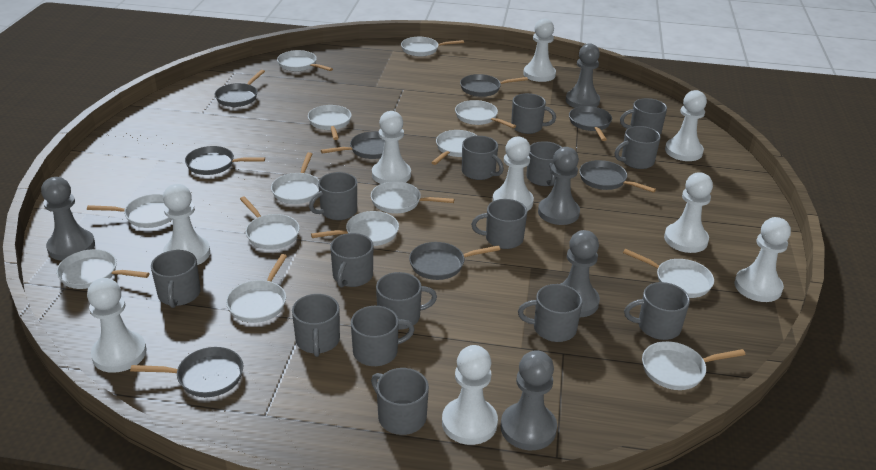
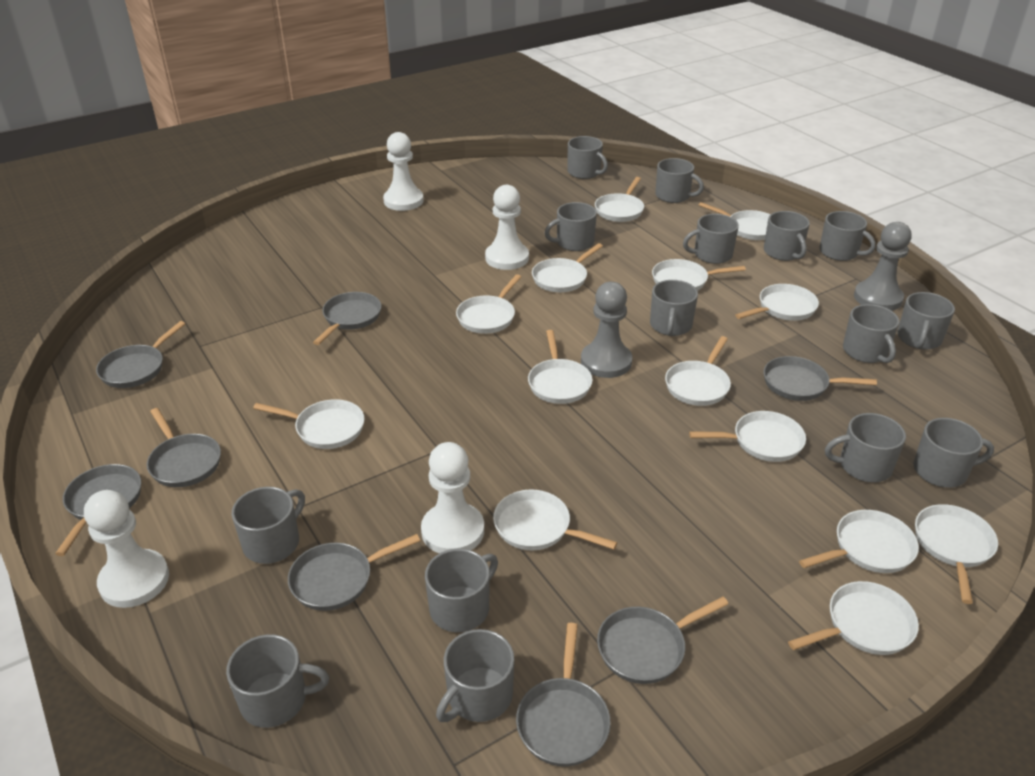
grey pawn: 5 -> 2
white pawn: 9 -> 4

